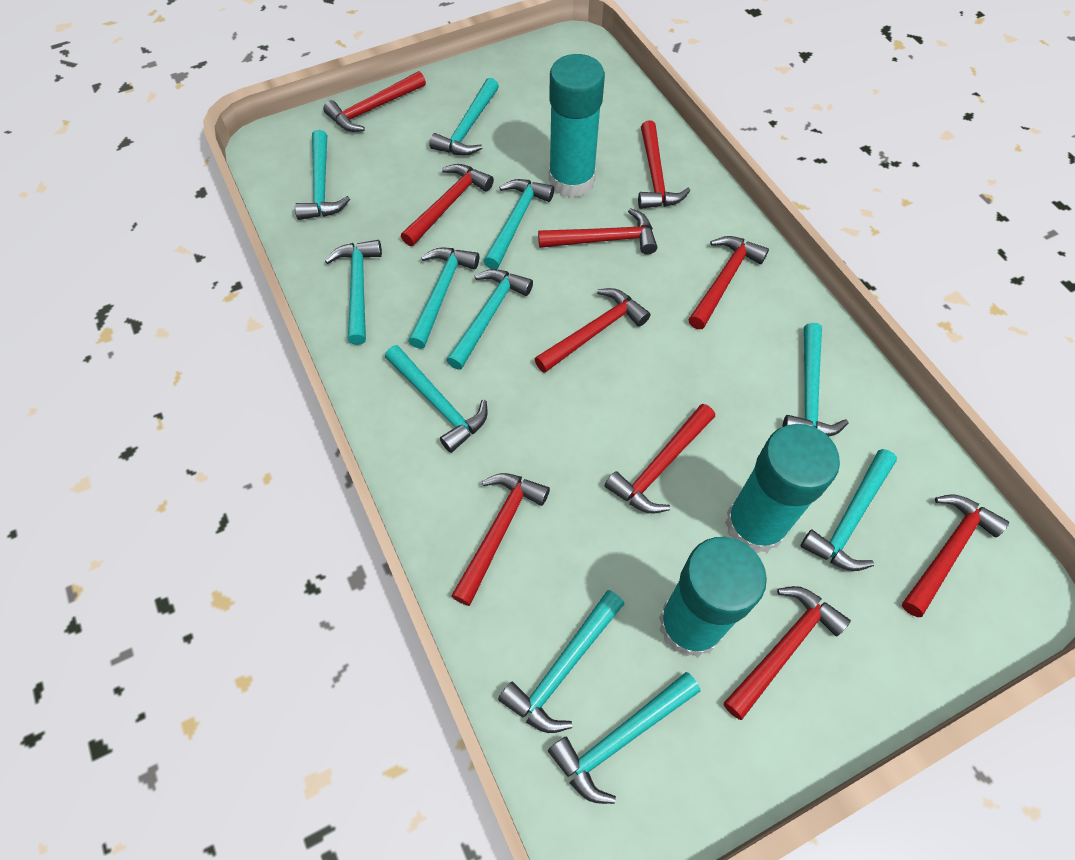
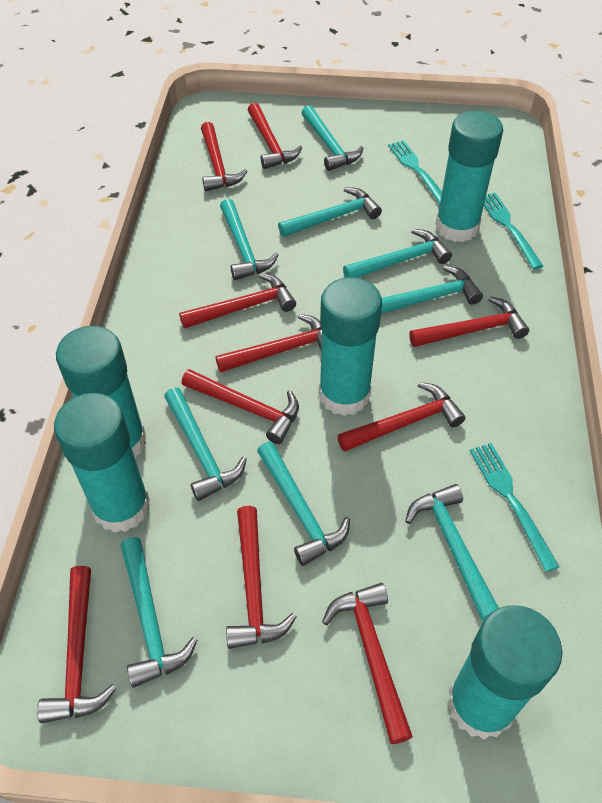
turquoise fork: 0 -> 3
turquoise glue stick: 3 -> 5
turquoise hammer: 11 -> 9

